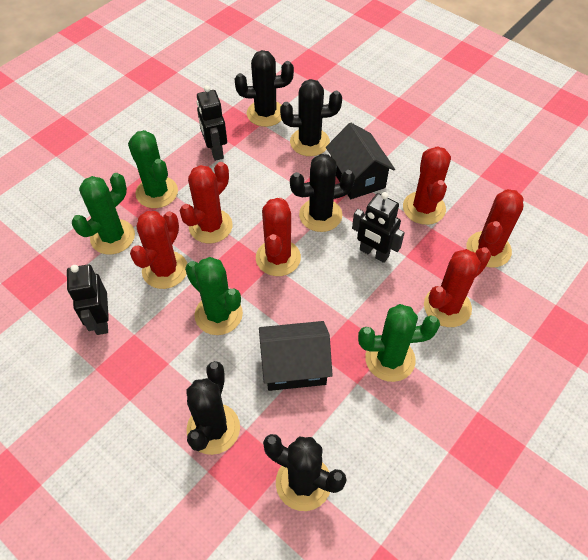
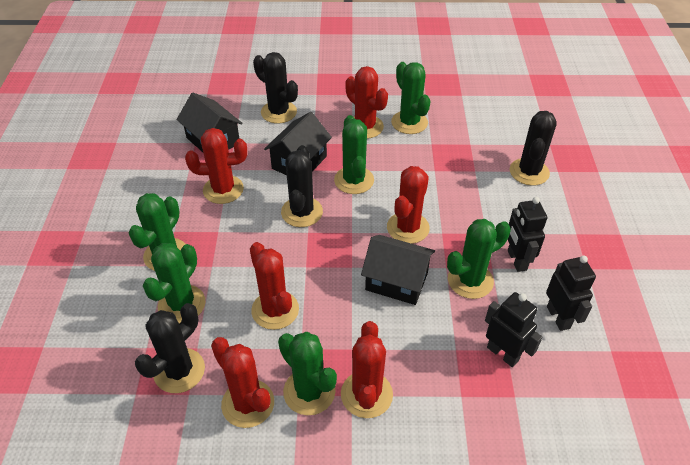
black cactus: 5 -> 4
black house: 2 -> 3
green cactus: 4 -> 6

